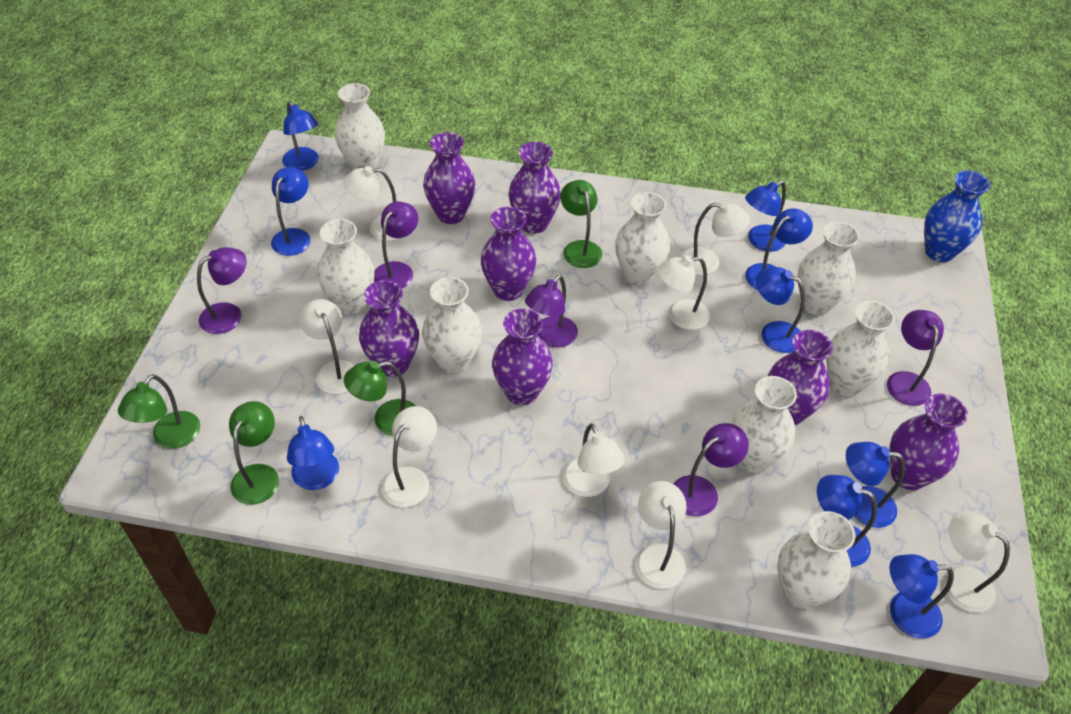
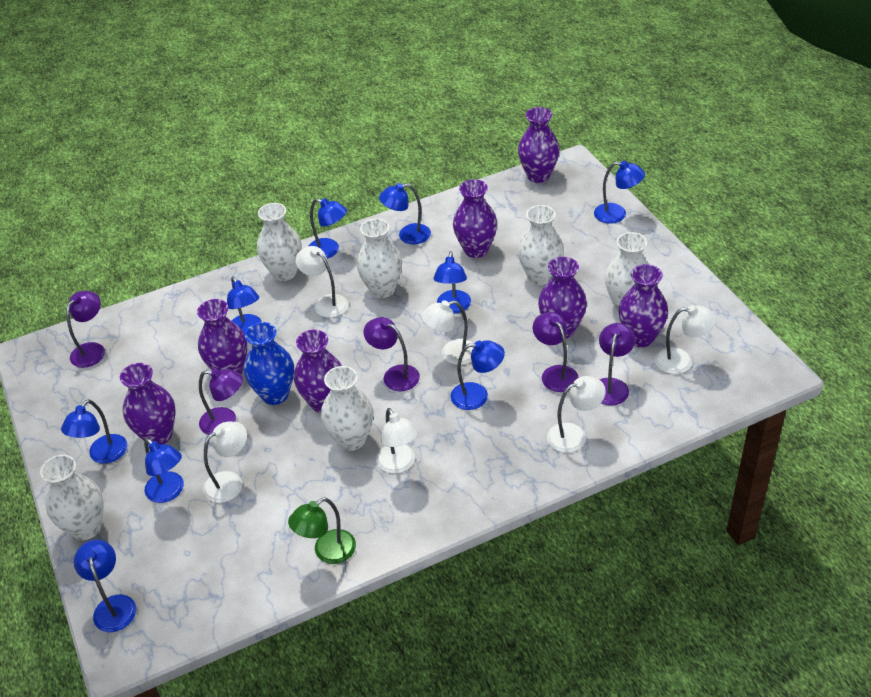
green lamp: 4 -> 1
white lamp: 8 -> 6
white vase: 8 -> 6

